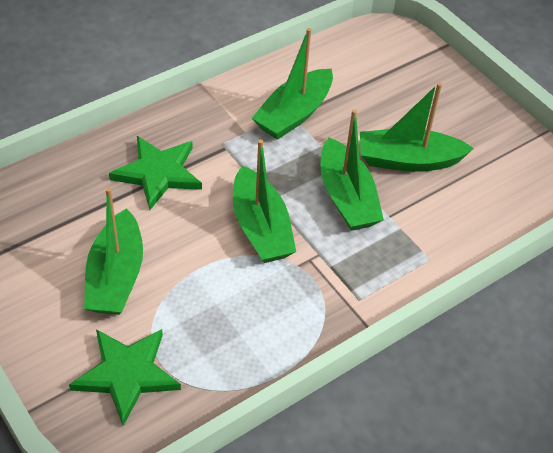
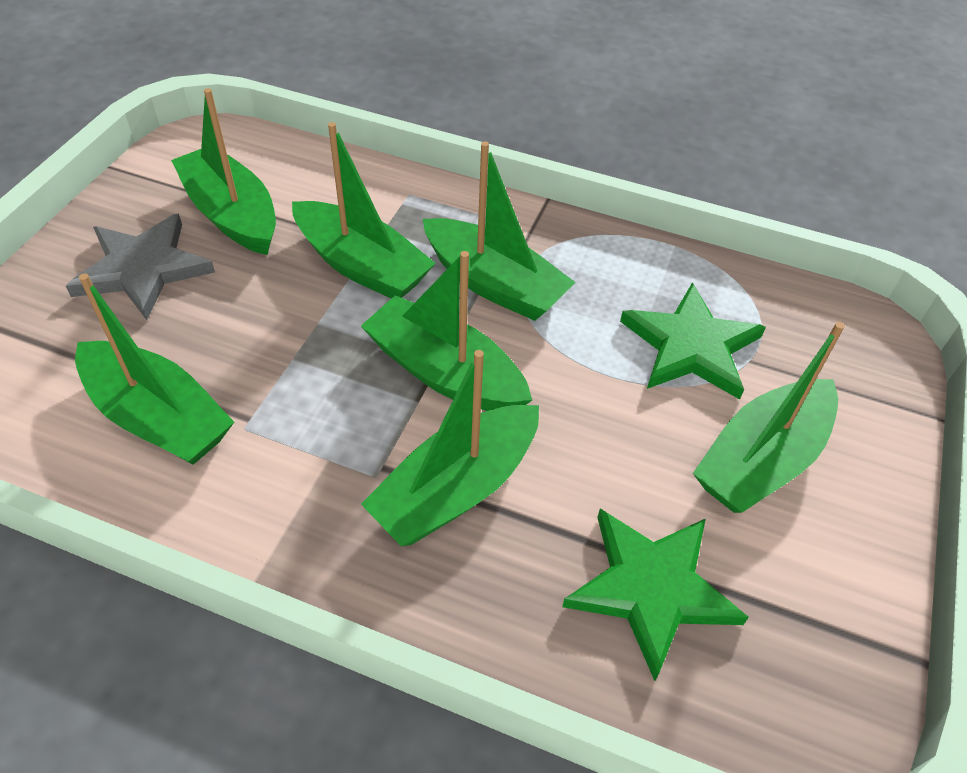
green boat: 5 -> 7
grey star: 0 -> 1

